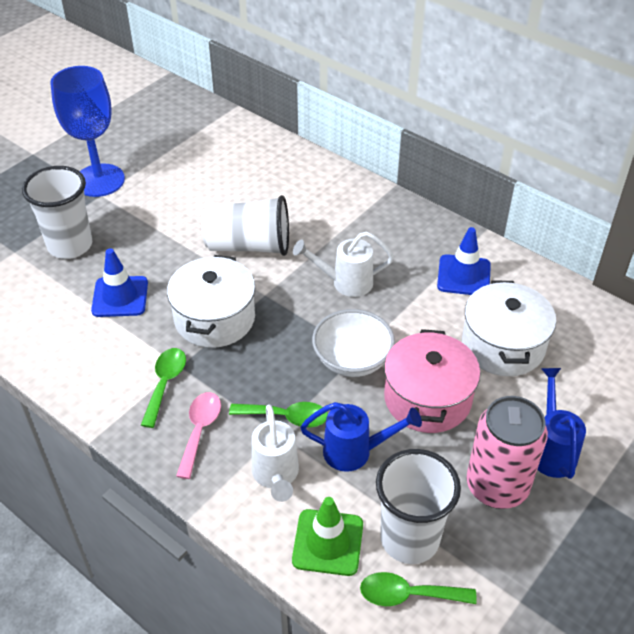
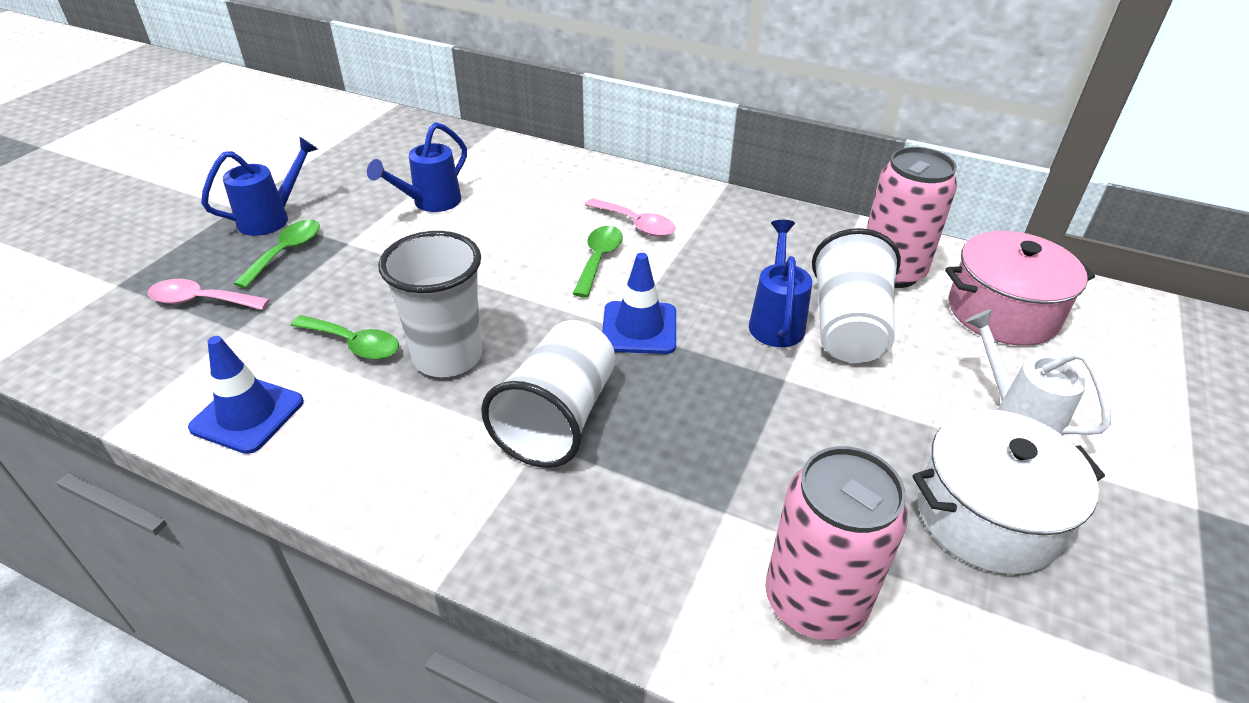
blue goblet: 1 -> 0
blue watering can: 2 -> 3
green traffic cone: 1 -> 0
pink can: 1 -> 2
pink spoon: 1 -> 2
white bowl: 1 -> 0
white pot: 2 -> 1
white watering can: 2 -> 1

